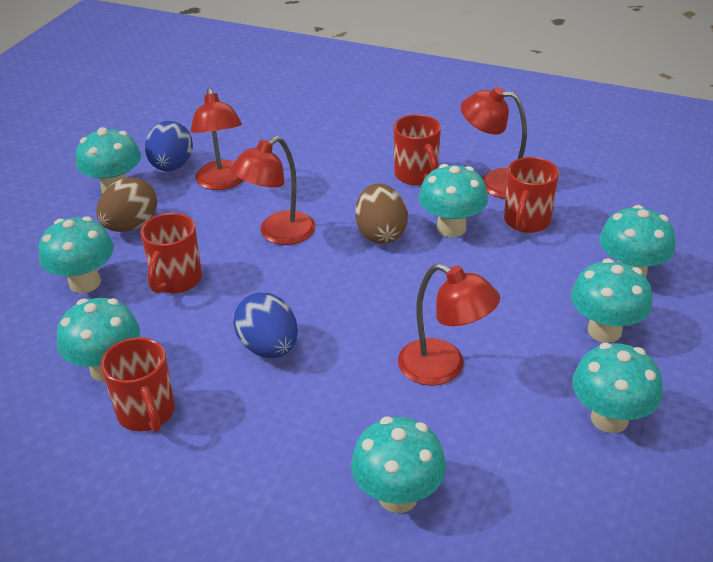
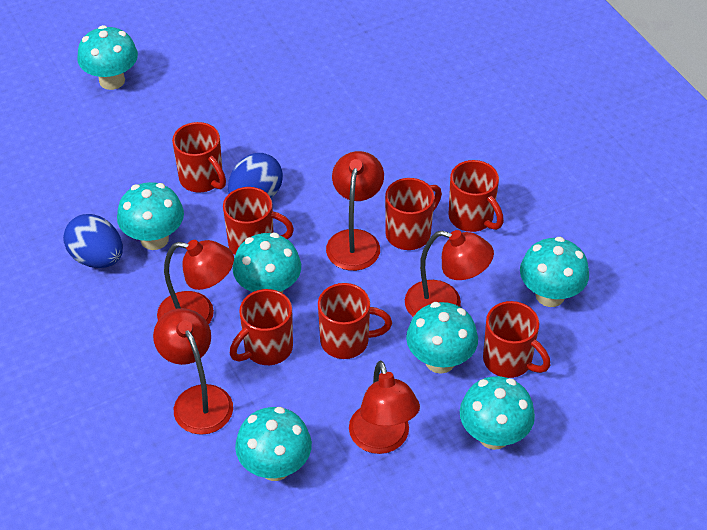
brown egg: 2 -> 0
red lamp: 4 -> 5
red mug: 4 -> 7
turquoise mushroom: 8 -> 7

